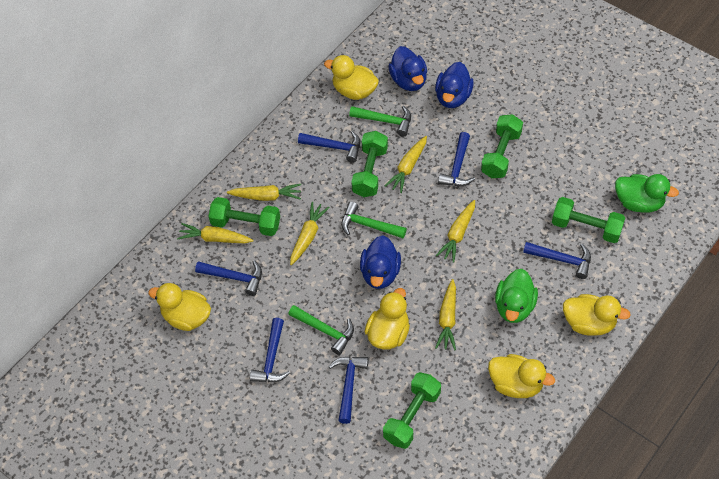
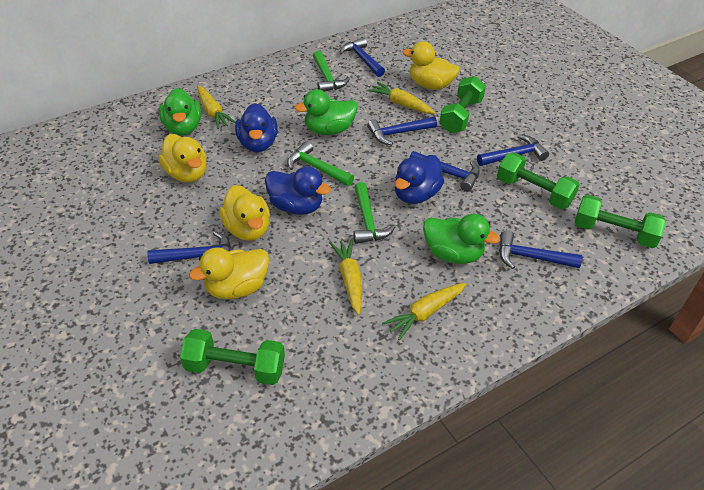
green duck: 2 -> 3
green dumbbell: 5 -> 4
yellow carrot: 6 -> 4
yellow duck: 5 -> 4

